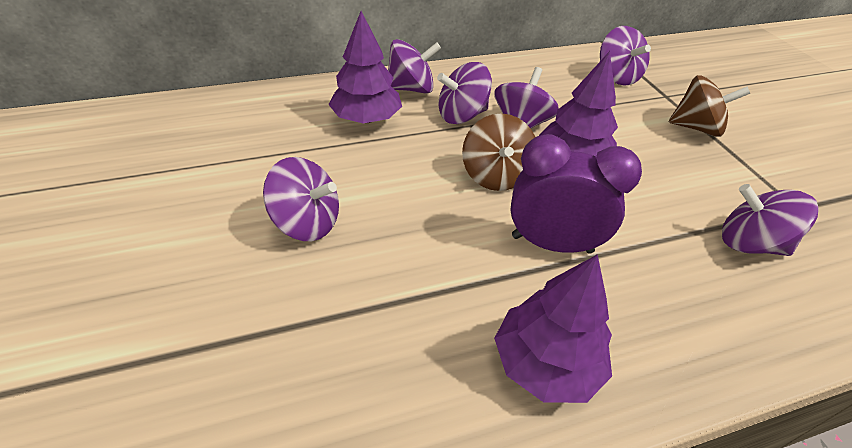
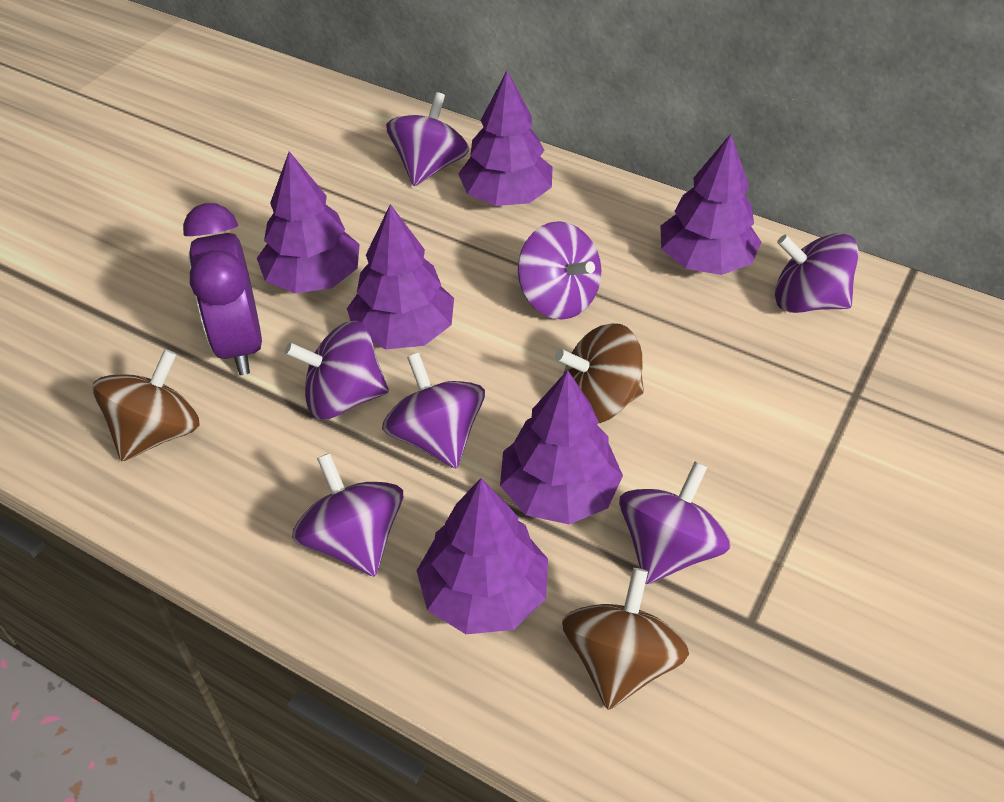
brown spinning top: 2 -> 3
purple spinning top: 6 -> 7
purple tree: 3 -> 6

